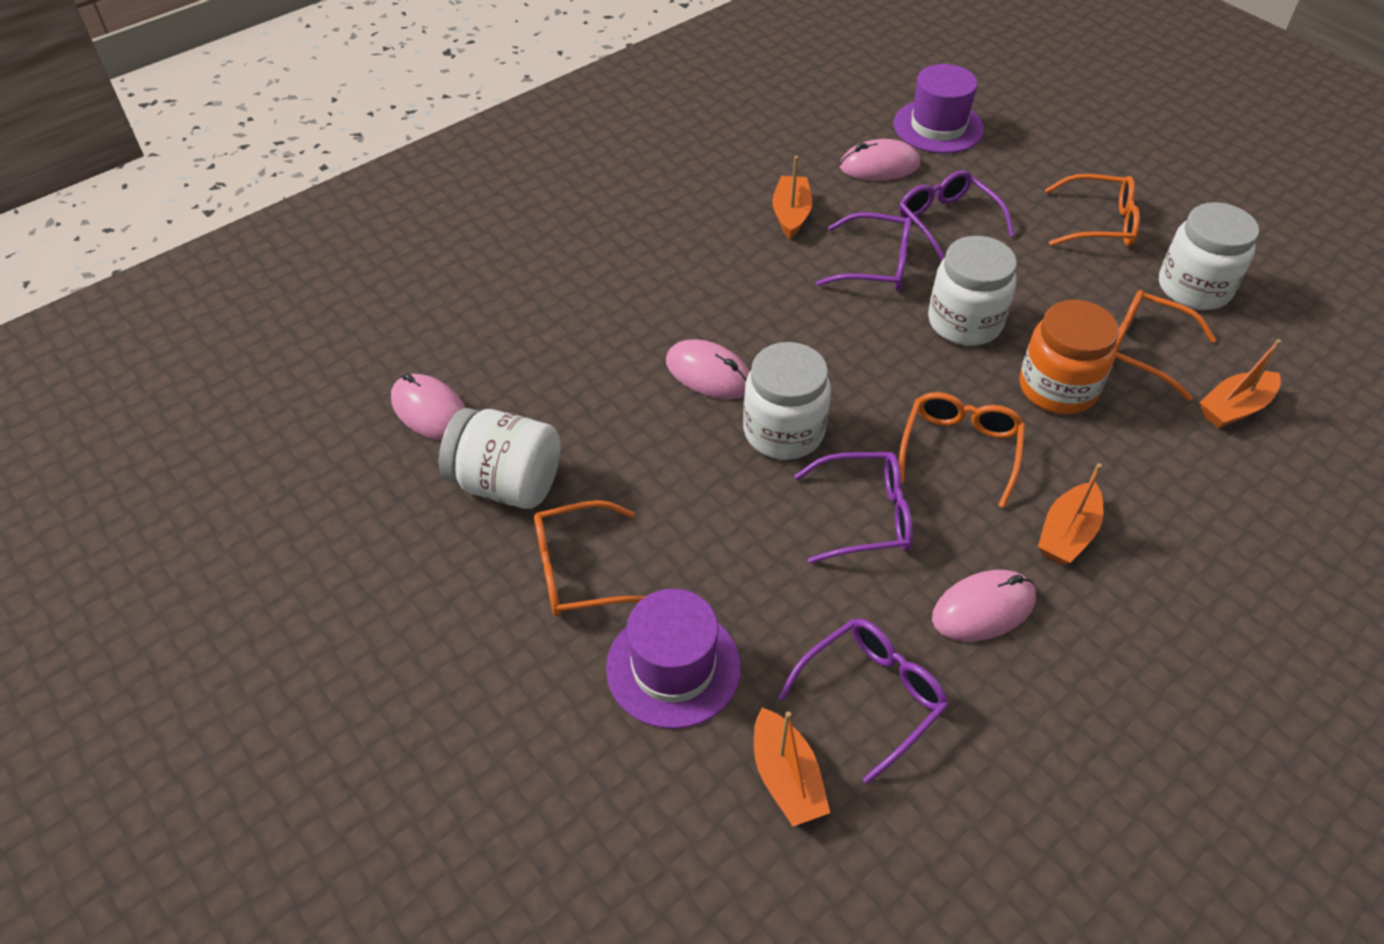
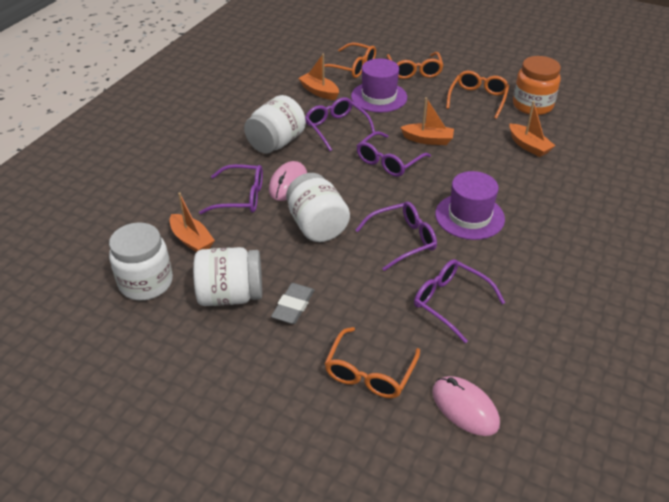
grey eraser: 0 -> 1
pink mouse: 4 -> 2
purple glasses: 4 -> 5

